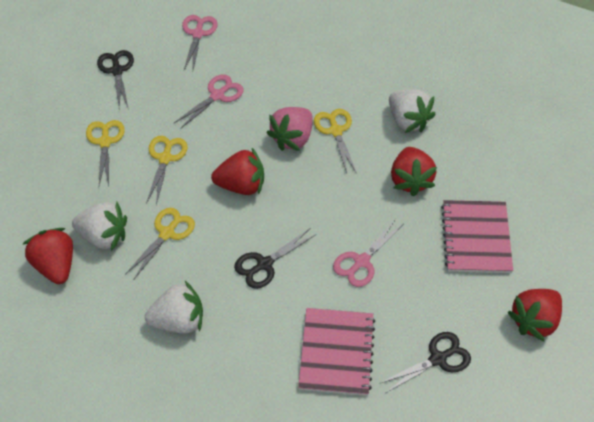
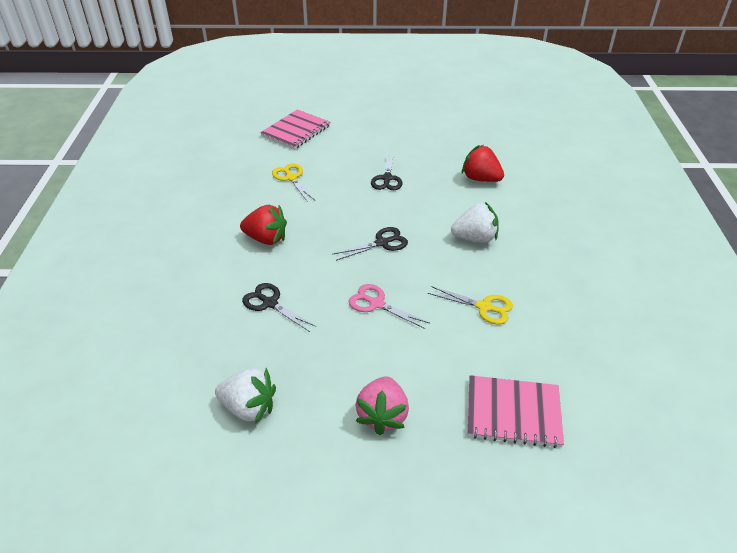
pink scissors: 3 -> 1
red strawberry: 4 -> 2
white strawberry: 3 -> 2
yellow scissors: 4 -> 2

